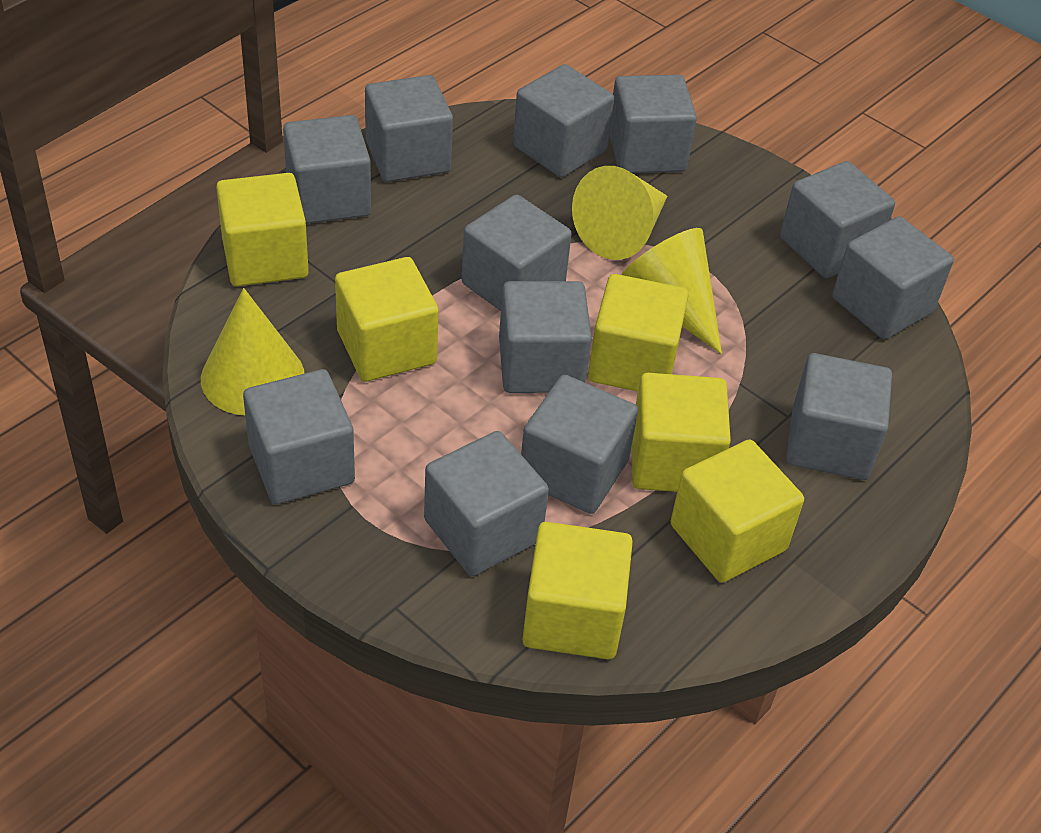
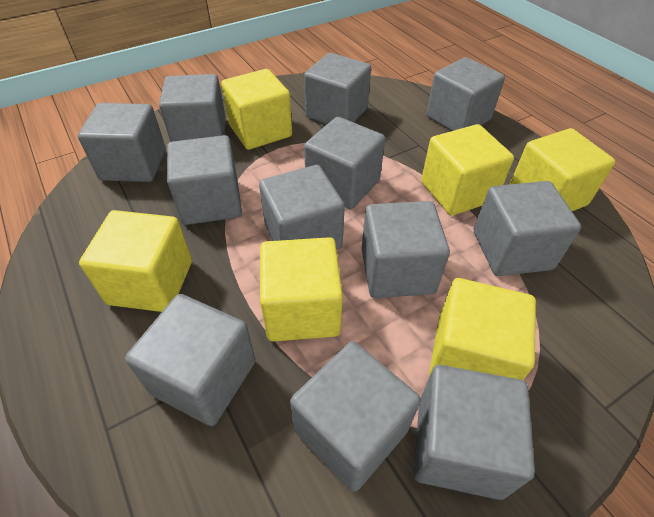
yellow cone: 3 -> 0

